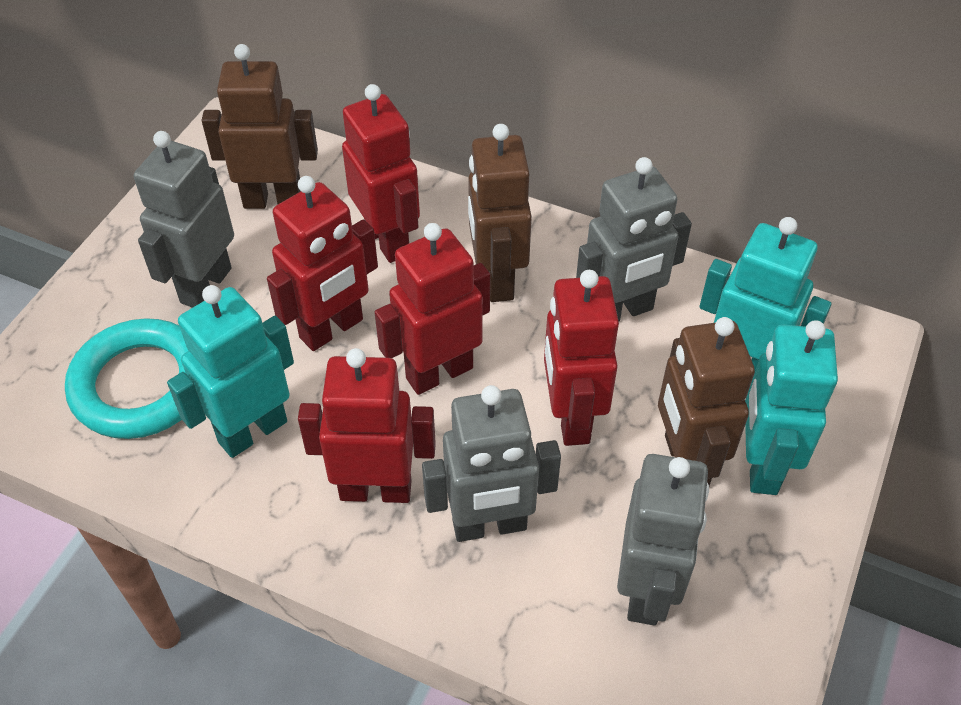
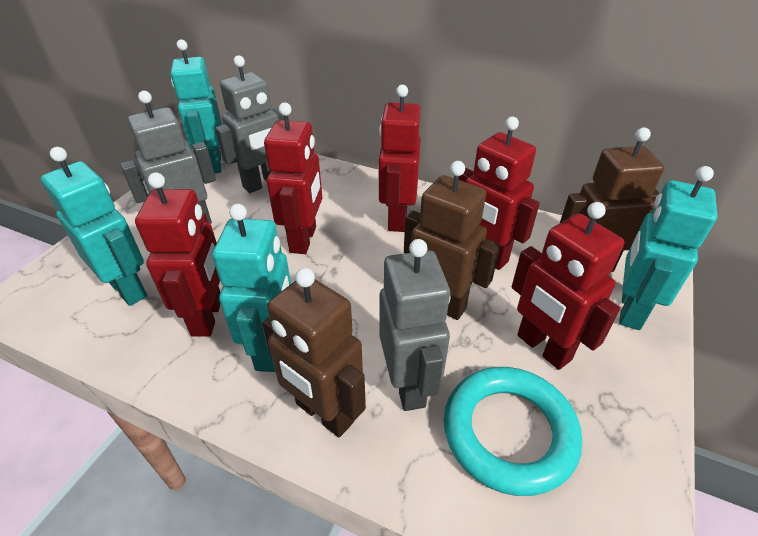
grey robot: 4 -> 3
turquoise robot: 3 -> 4

